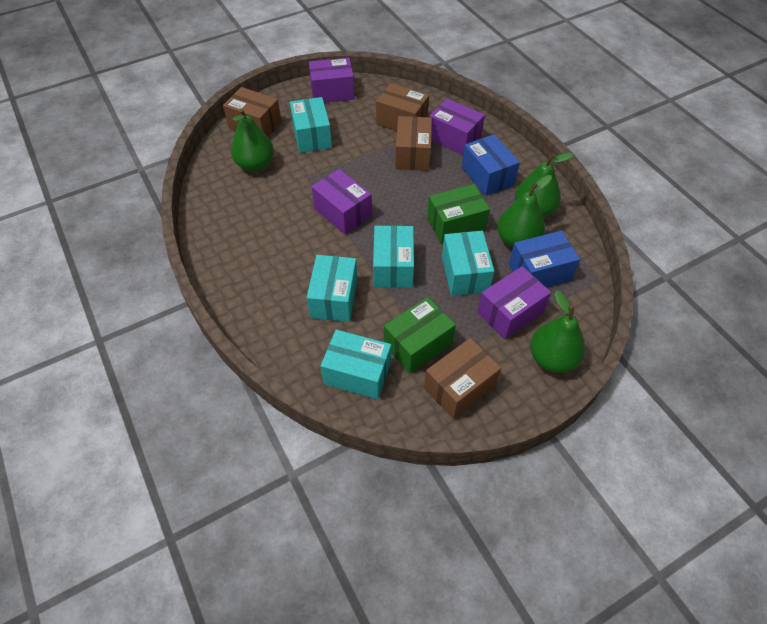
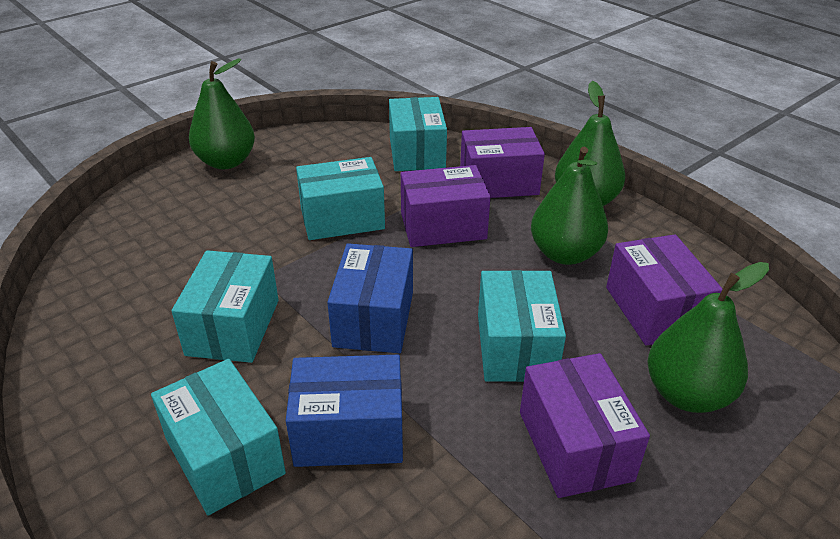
brown box: 4 -> 0
green box: 2 -> 0

